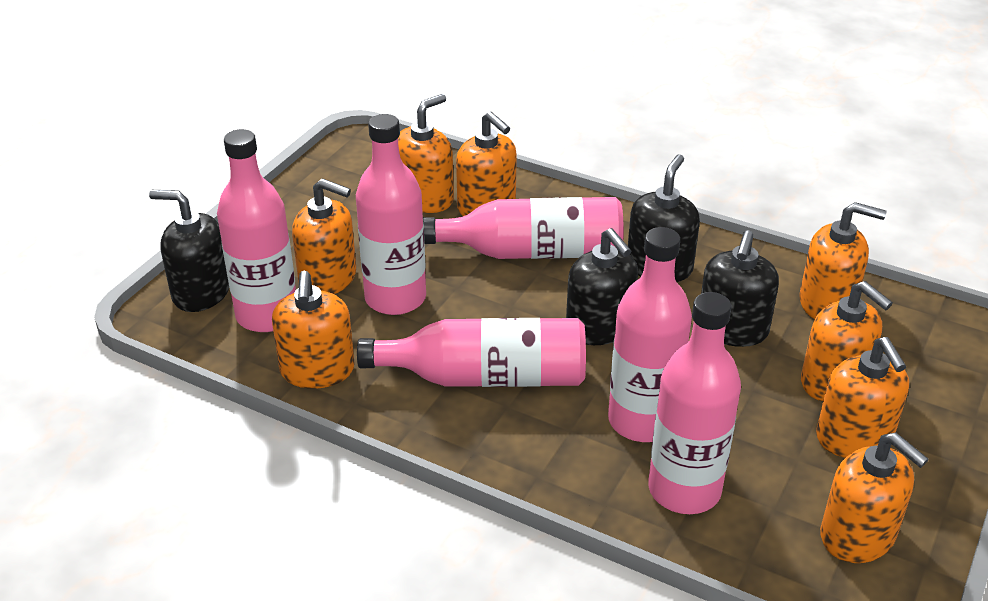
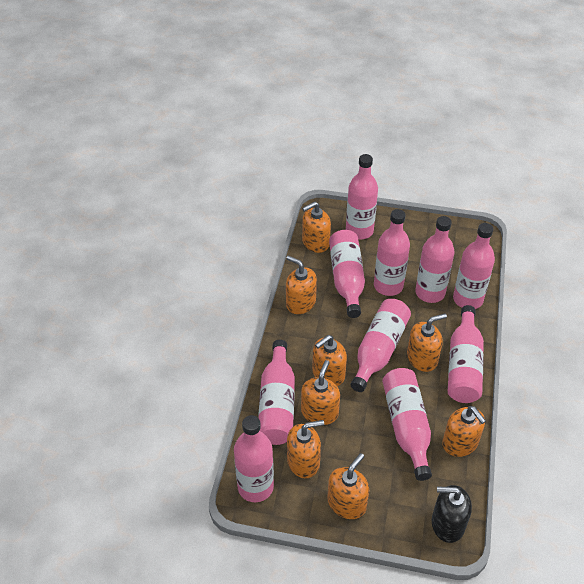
black soap dispenser: 4 -> 1
pink bottle: 6 -> 10

